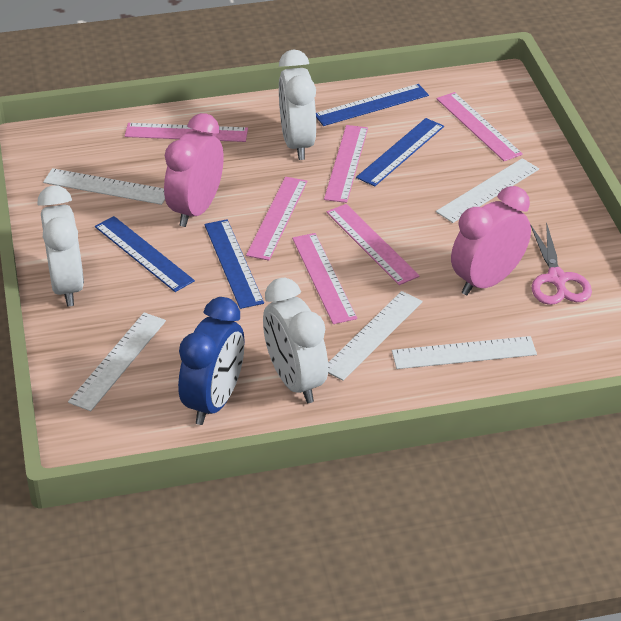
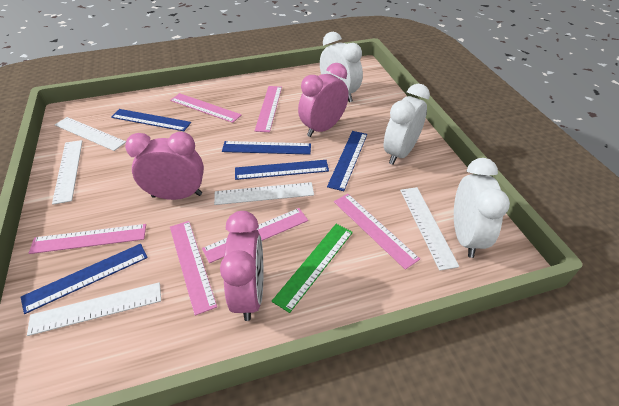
blue clock: 1 -> 0
blue ruler: 4 -> 5
green ruler: 0 -> 1
pink clock: 2 -> 3
pink scissors: 1 -> 0

